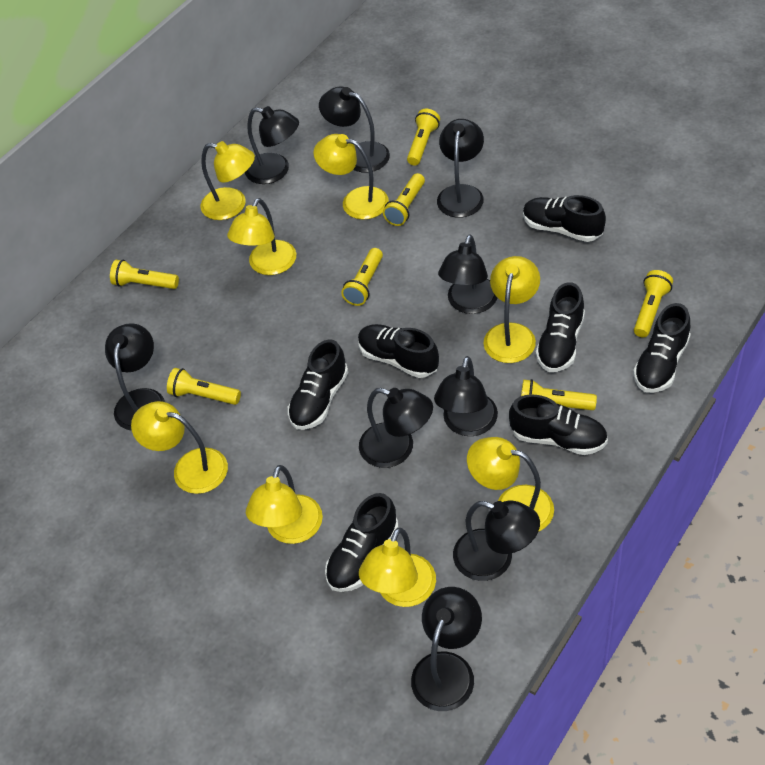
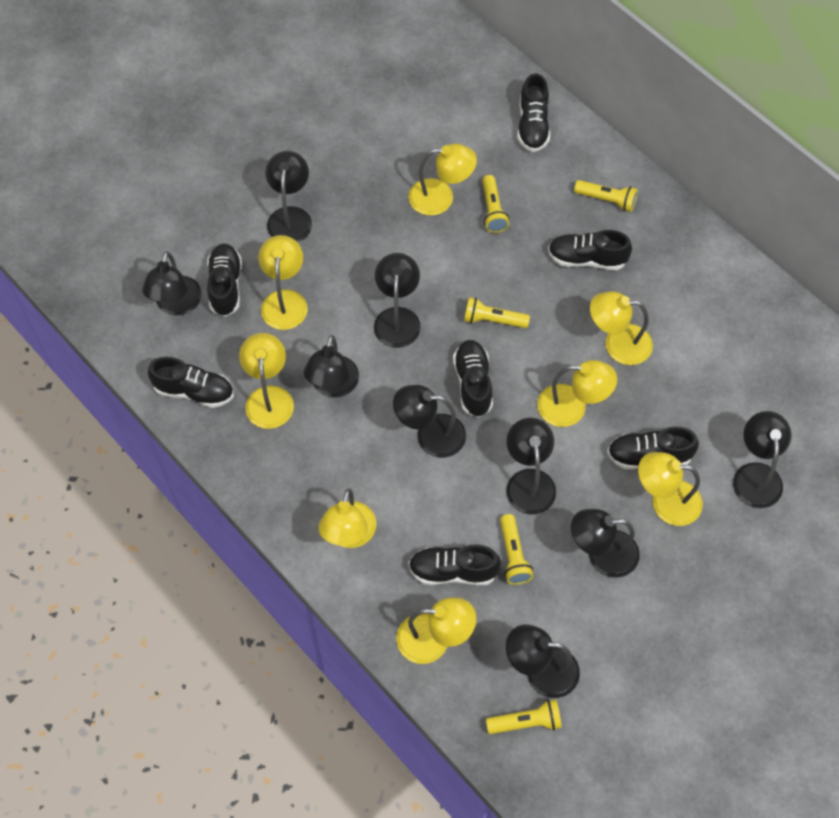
yellow flashlight: 7 -> 5

